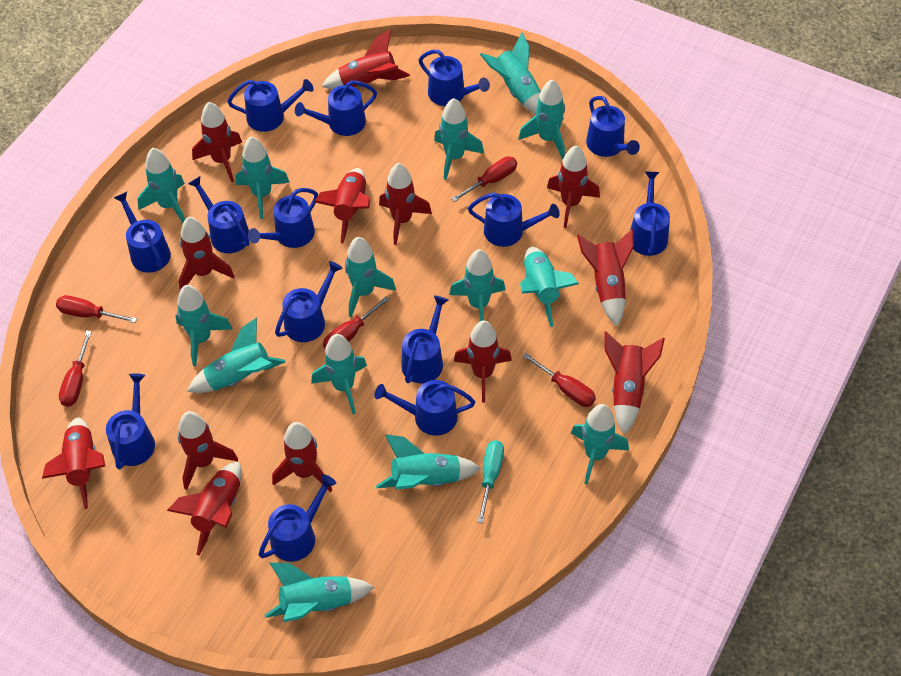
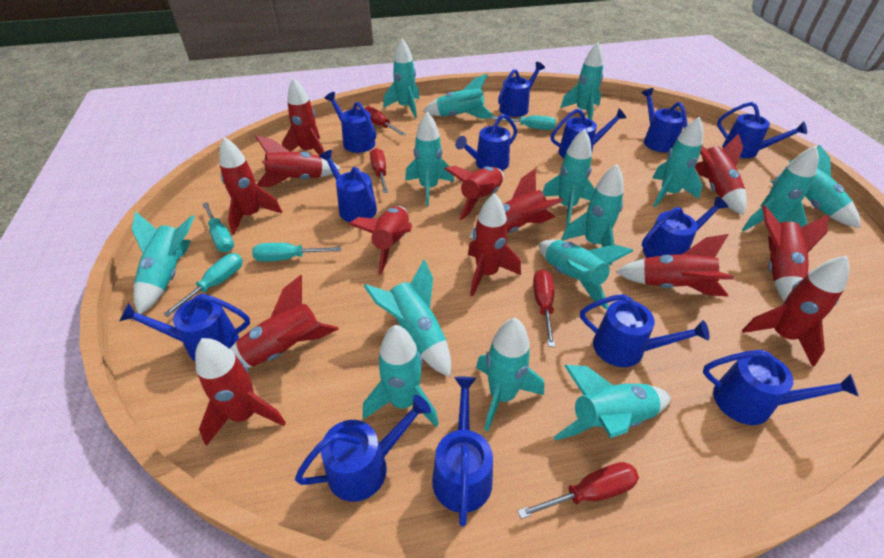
blue watering can: 14 -> 13
red screwdriver: 5 -> 4
turquoise rocket: 14 -> 15
turquoise screwdriver: 1 -> 4

